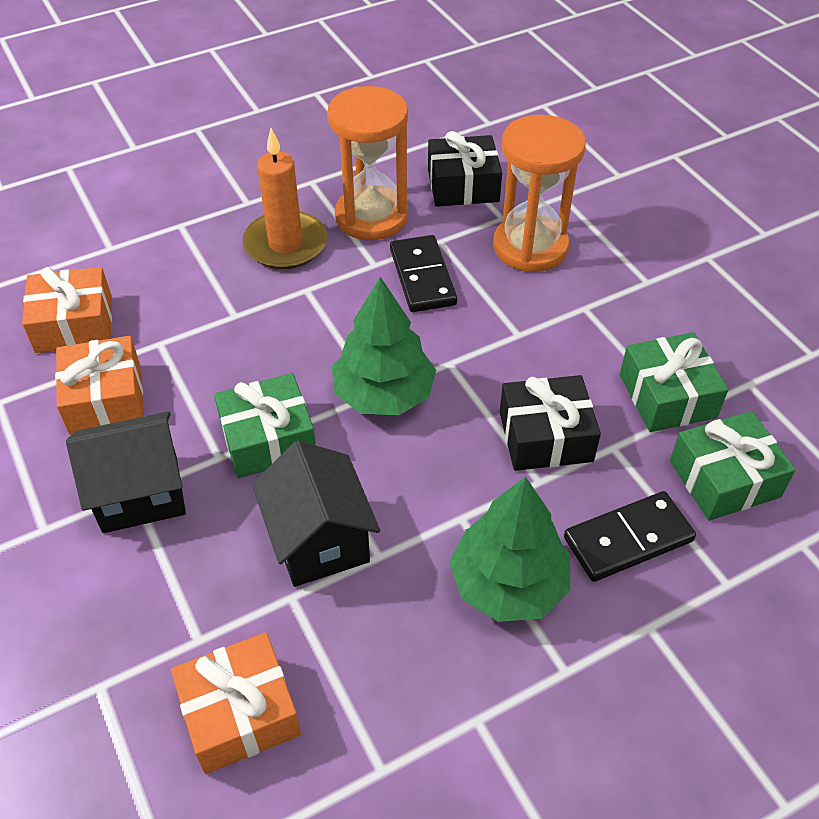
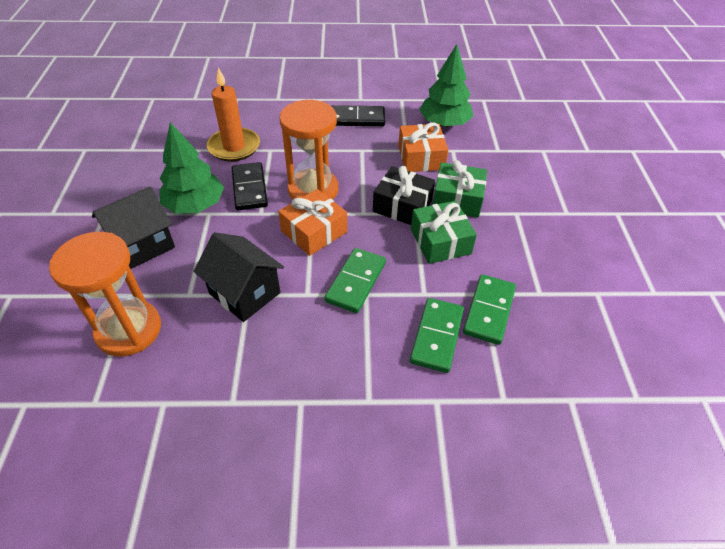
black gift: 2 -> 1
green domino: 0 -> 3
green gift: 3 -> 2
orange gift: 3 -> 2

